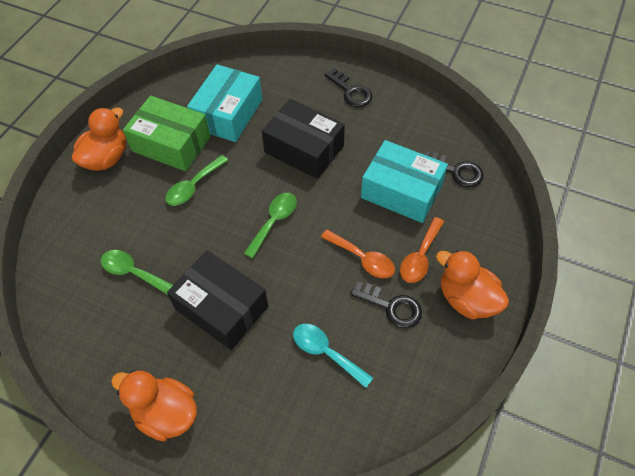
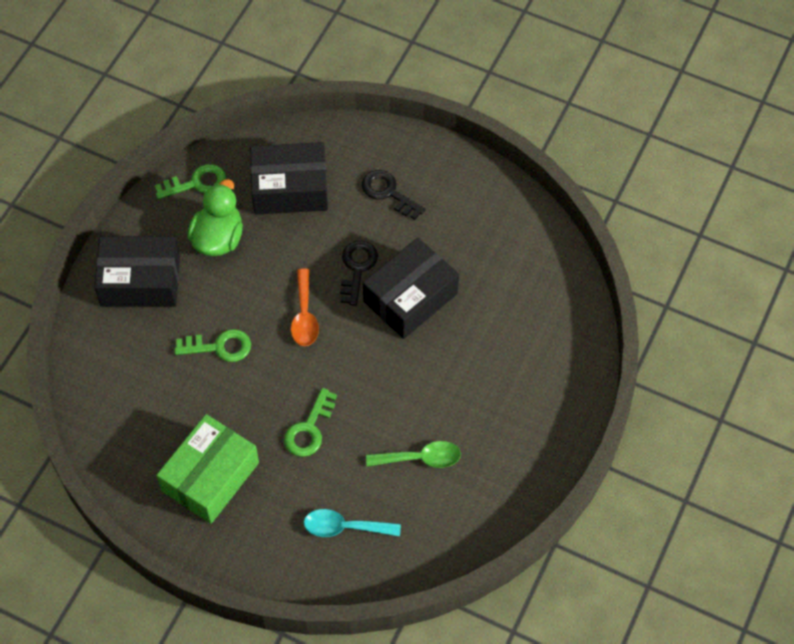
black box: 2 -> 3
black key: 3 -> 2
green duck: 0 -> 1
green key: 0 -> 3
green spoon: 3 -> 1
orange duck: 3 -> 0
orange spoon: 2 -> 1
turquoise box: 2 -> 0

